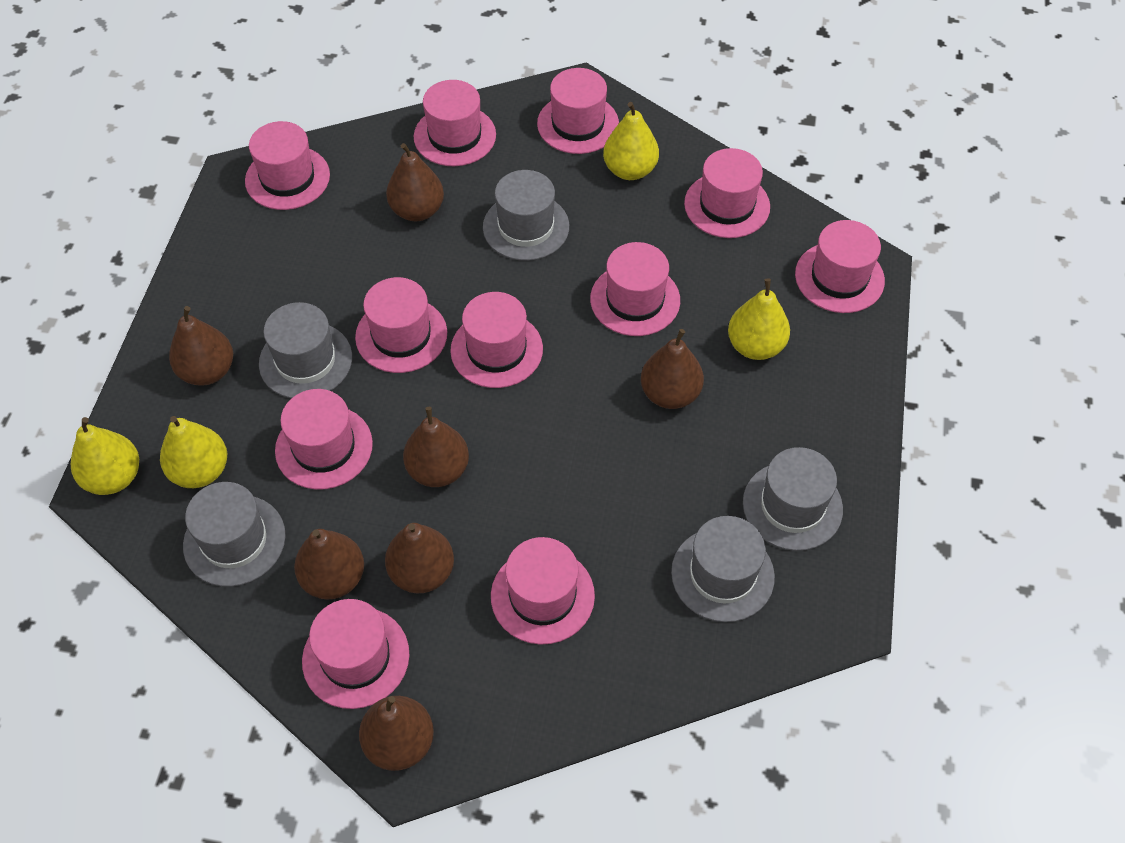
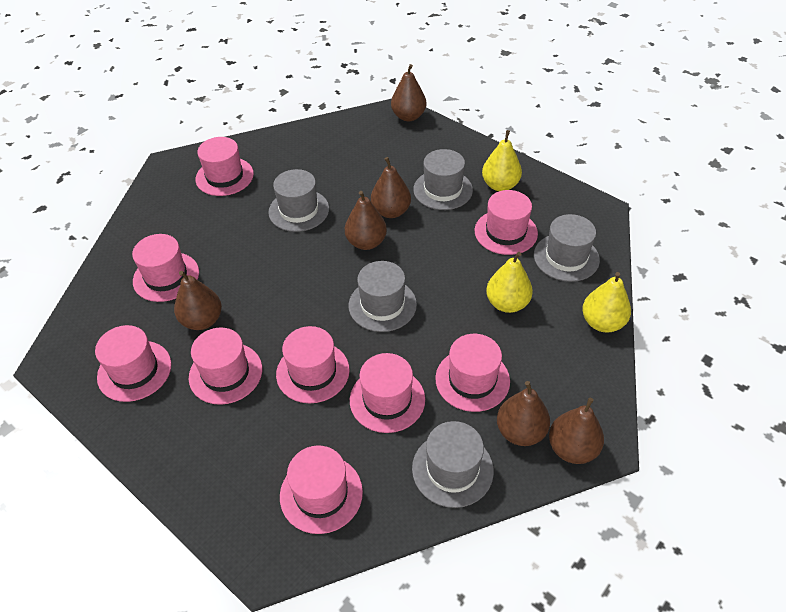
brown pear: 7 -> 6
pink hat: 11 -> 9
yellow pear: 4 -> 3

